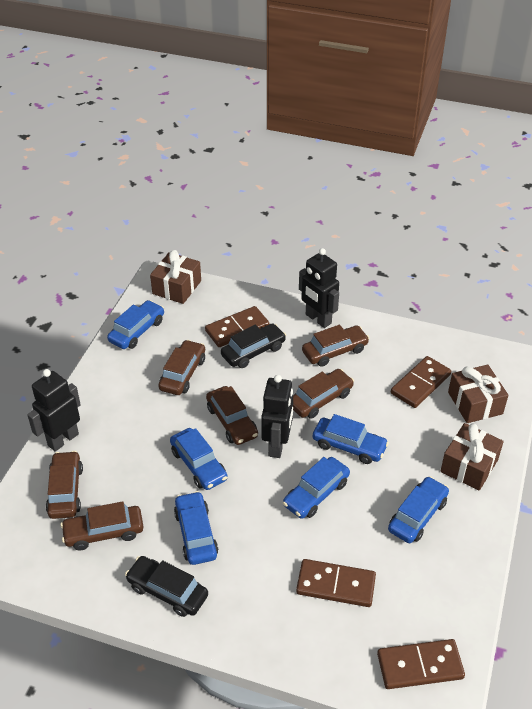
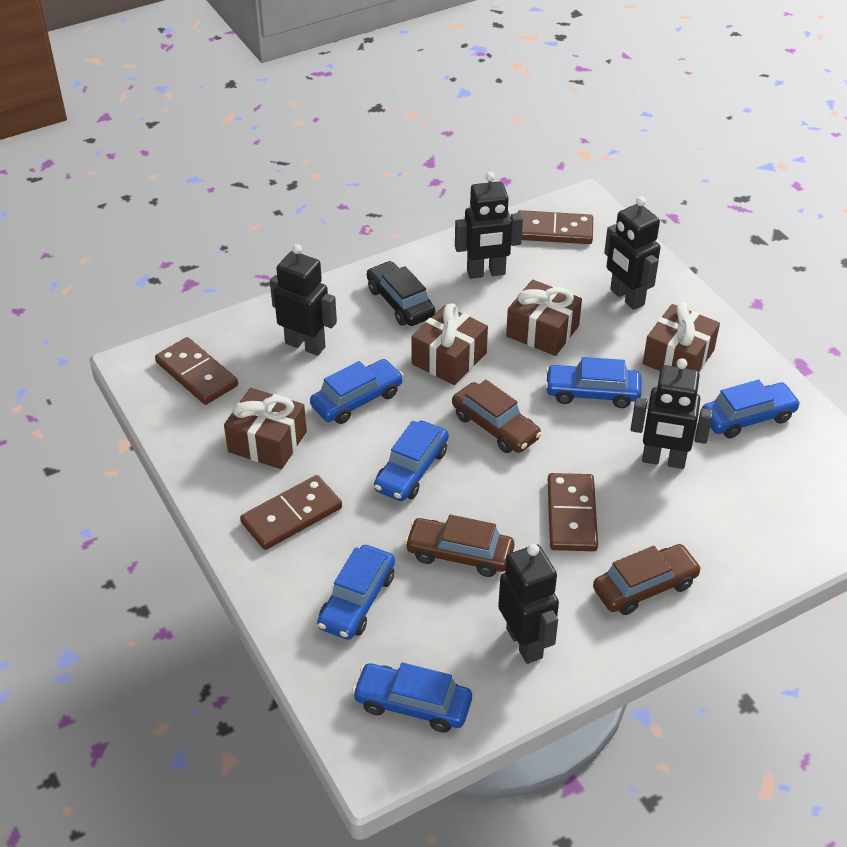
black car: 2 -> 1
black robot: 3 -> 5
brown car: 6 -> 3
brown gift: 3 -> 4

